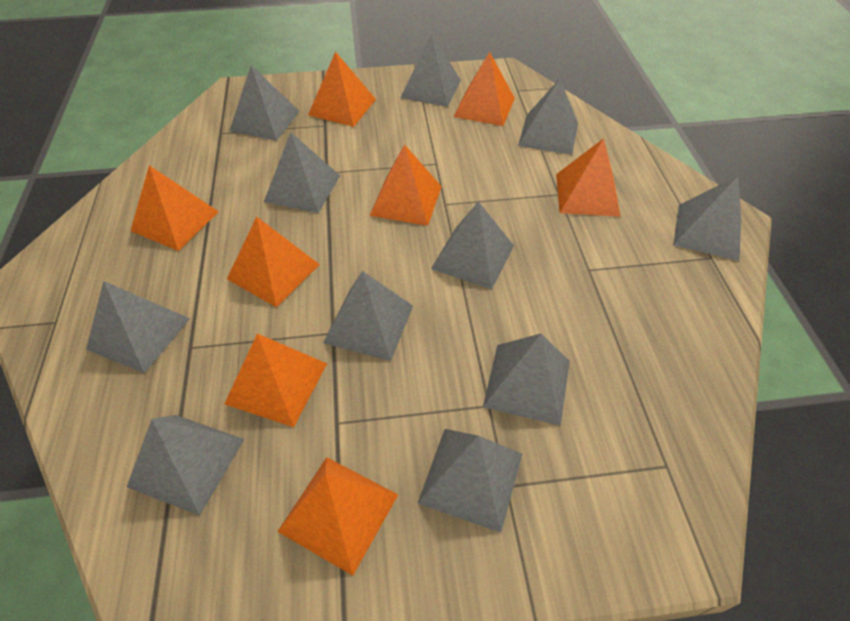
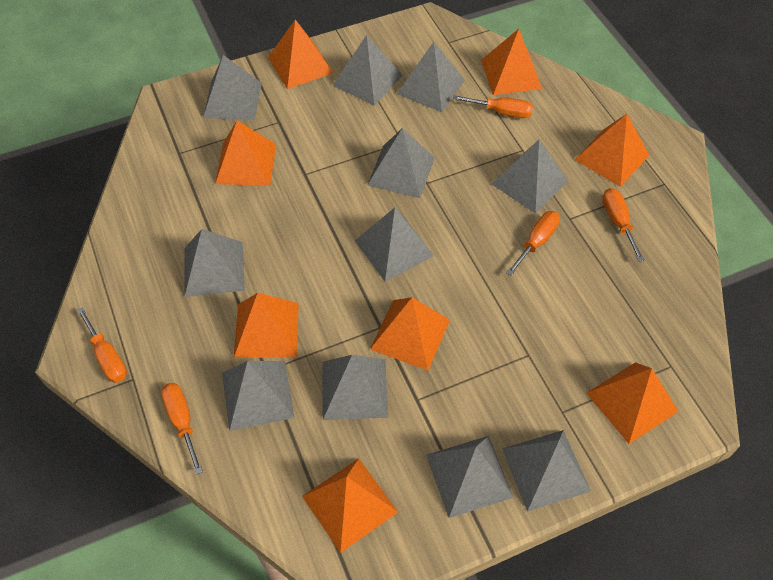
orange screwdriver: 0 -> 5

